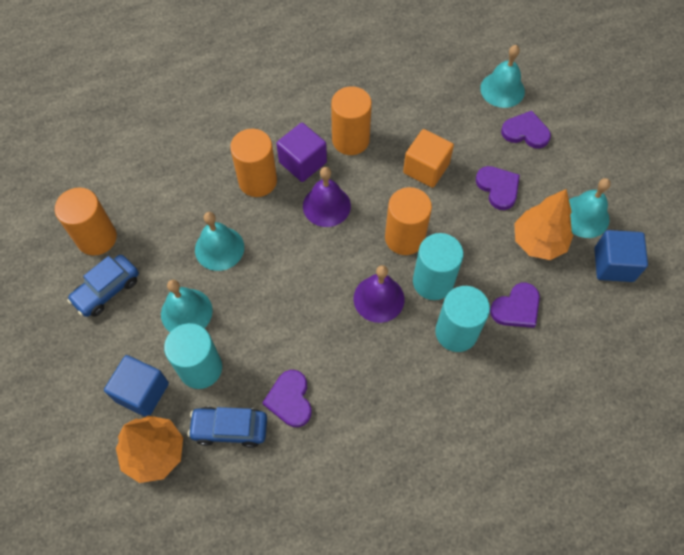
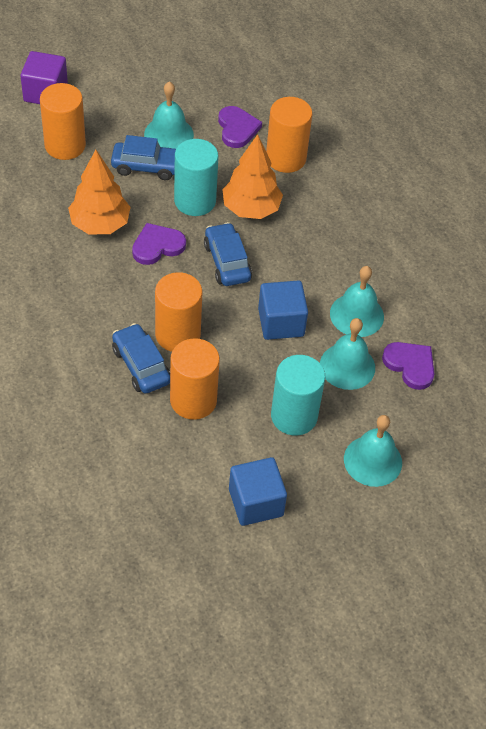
blue car: 2 -> 3
orange cube: 1 -> 0
purple bell: 2 -> 0
purple heart: 4 -> 3
turquoise cylinder: 3 -> 2

